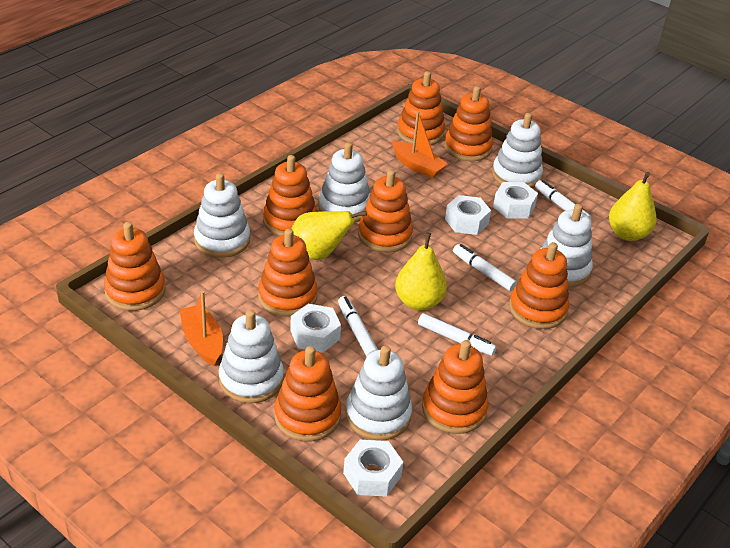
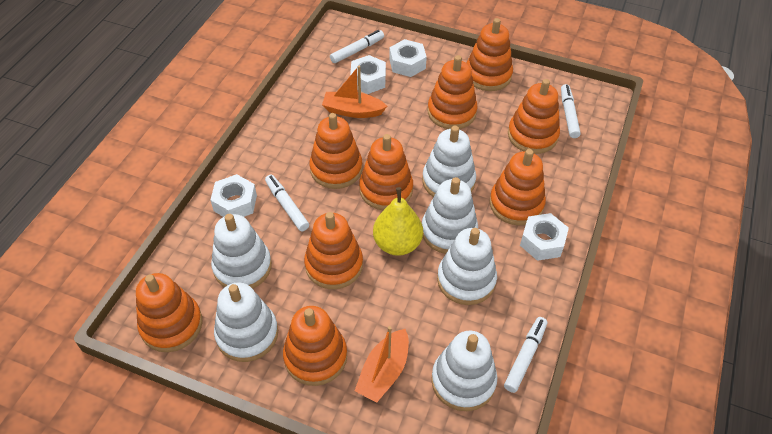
yellow pear: 3 -> 1

